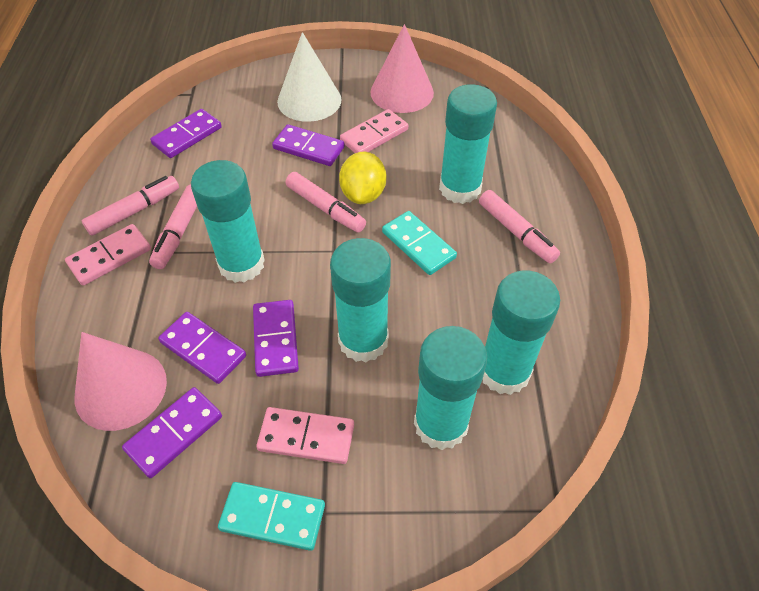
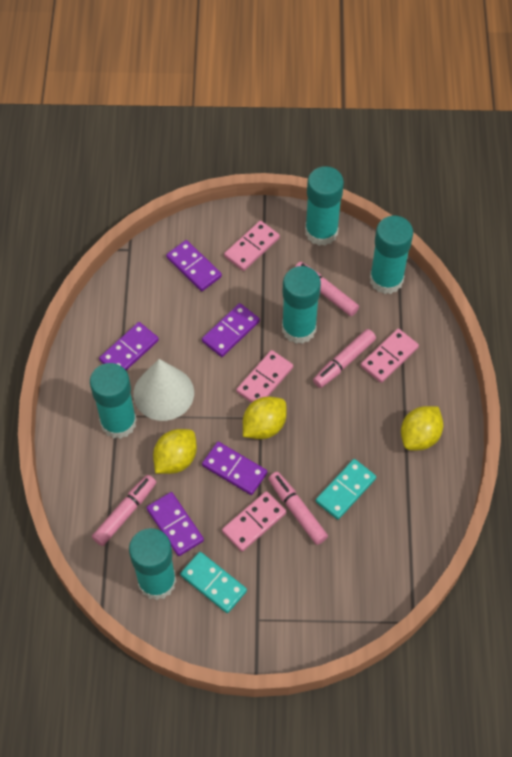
pink cone: 2 -> 0
pink domino: 3 -> 4
yellow lemon: 1 -> 3

